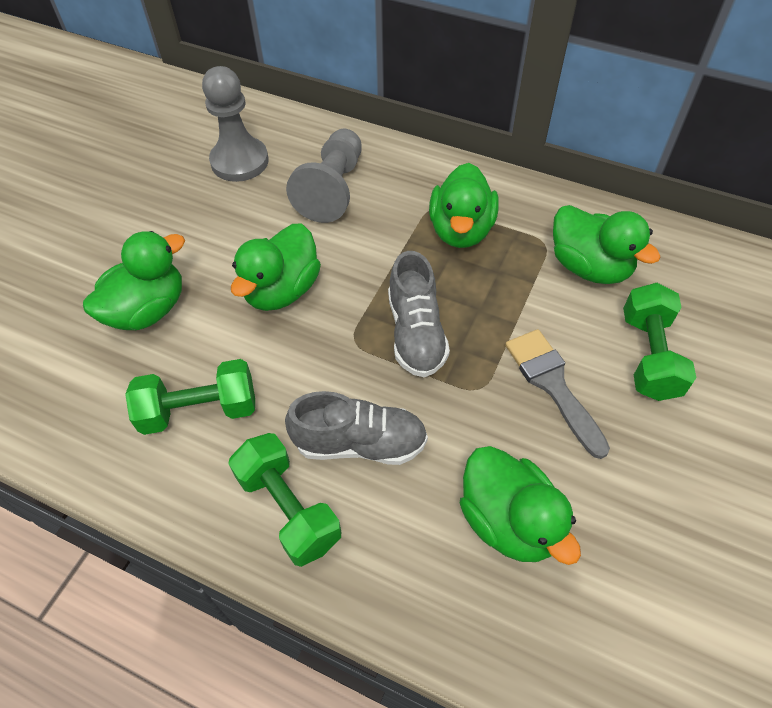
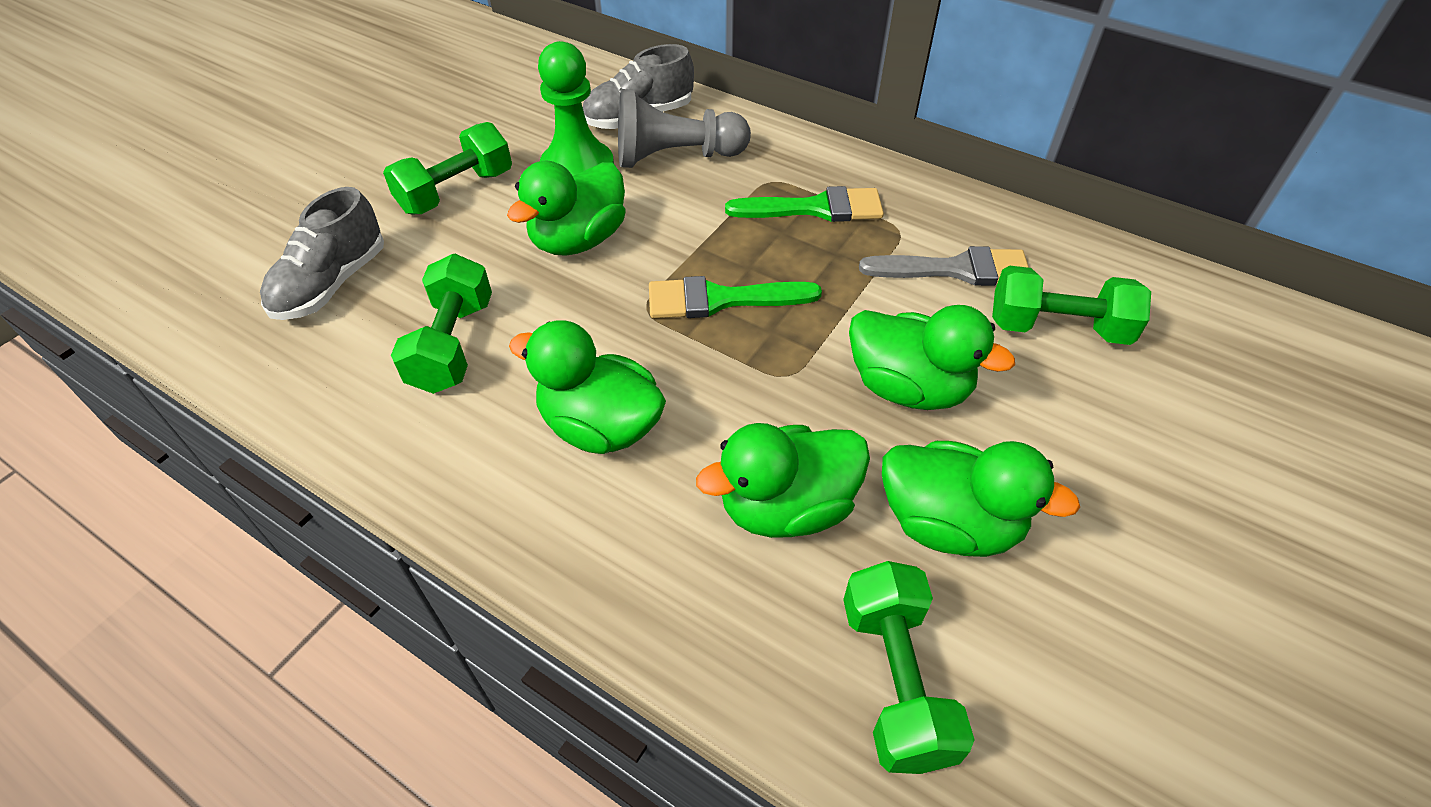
green brush: 0 -> 2
green dumbbell: 3 -> 4
green pawn: 0 -> 1
grey pawn: 2 -> 1

